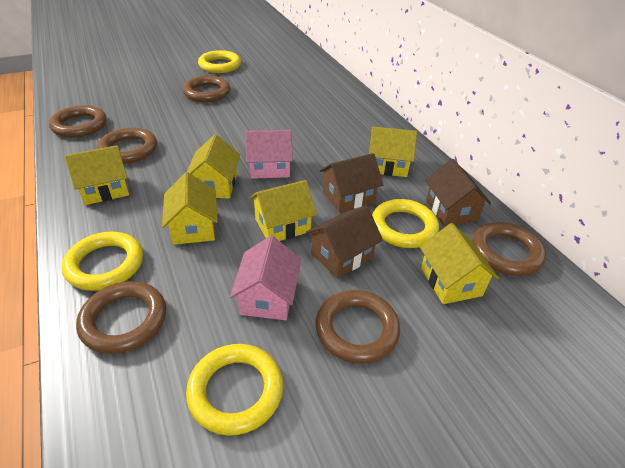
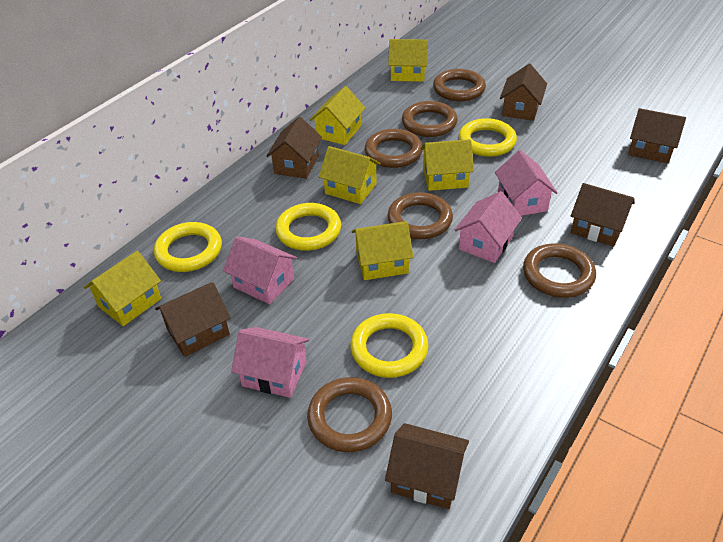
brown house: 3 -> 6
pink house: 2 -> 4

